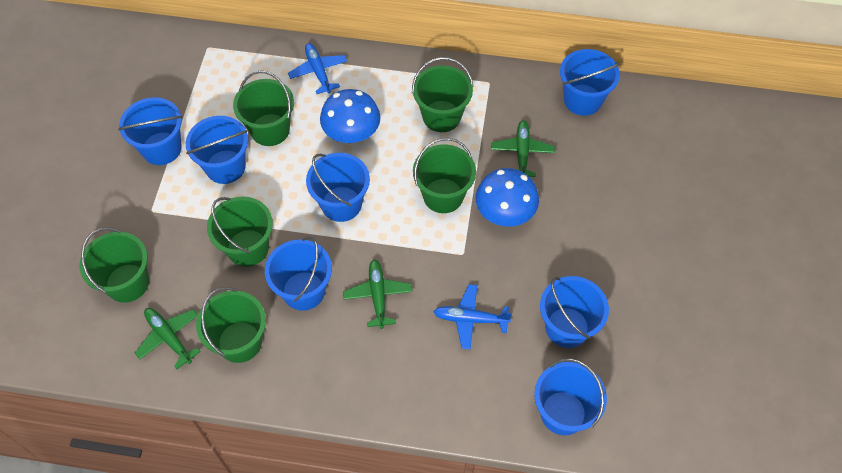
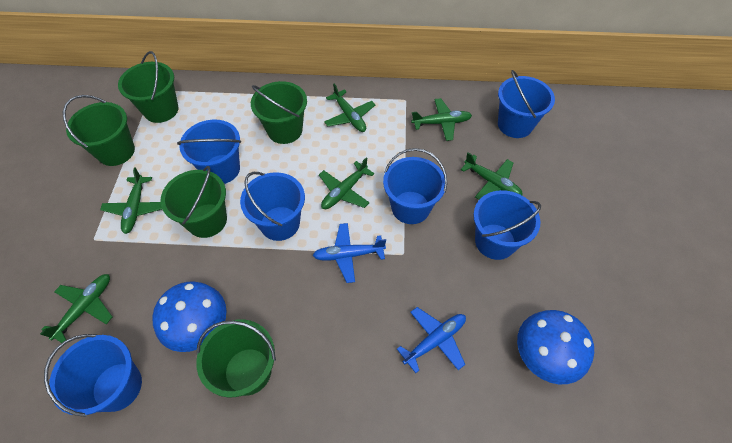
blue bucket: 7 -> 6
green bucket: 6 -> 5
green plane: 3 -> 6

